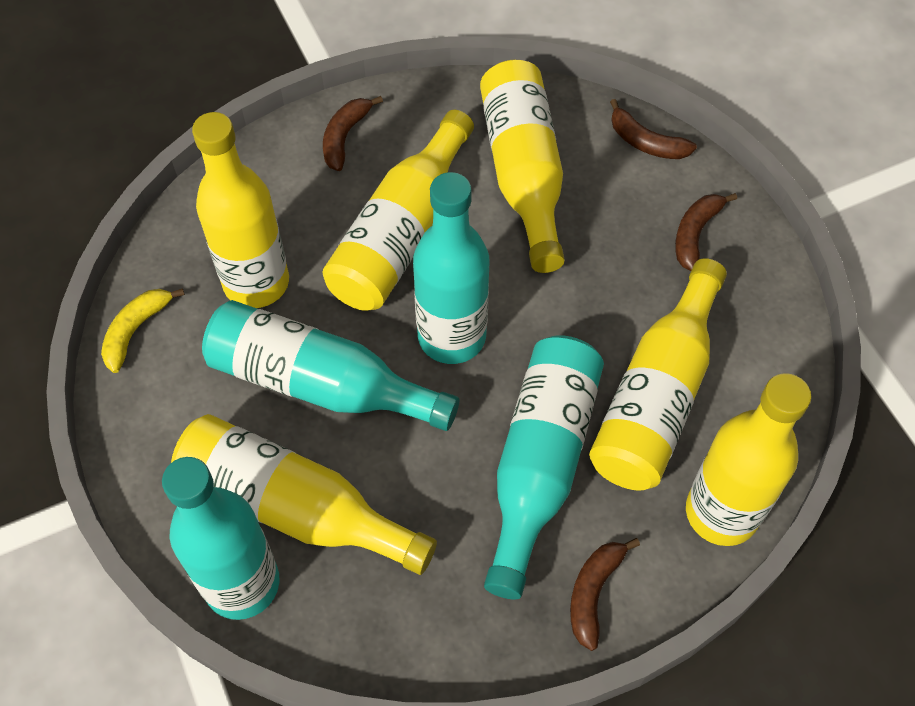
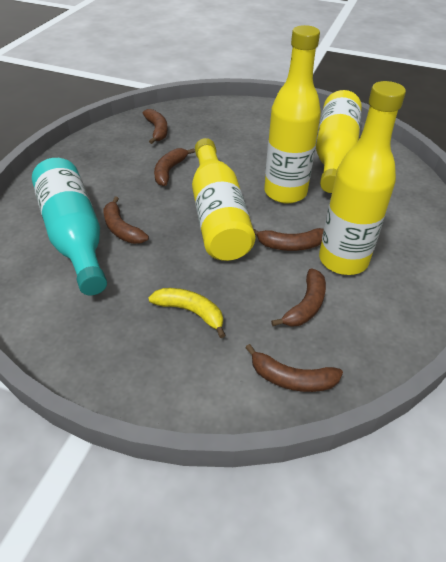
brown banana: 4 -> 6
turquoise bottle: 4 -> 1
yellow bottle: 6 -> 4

